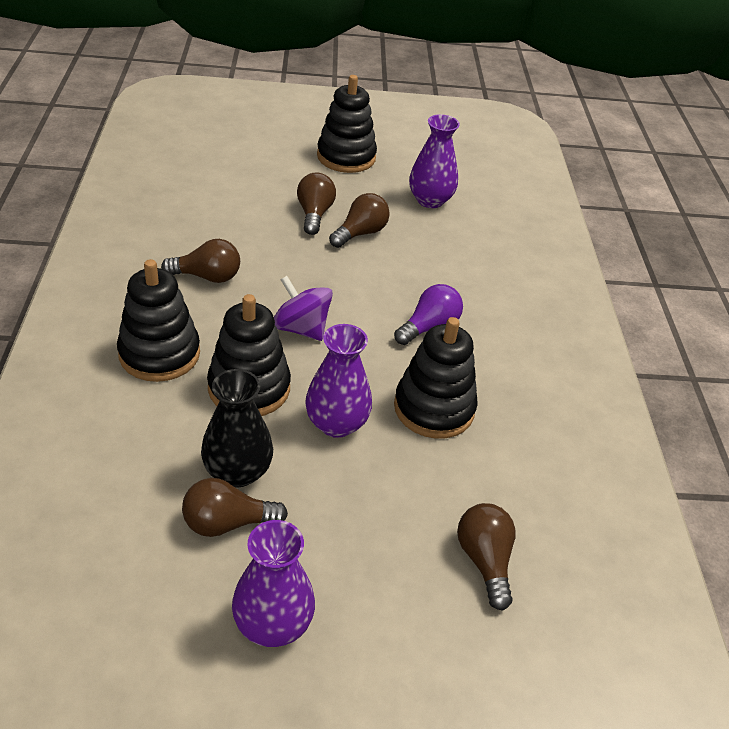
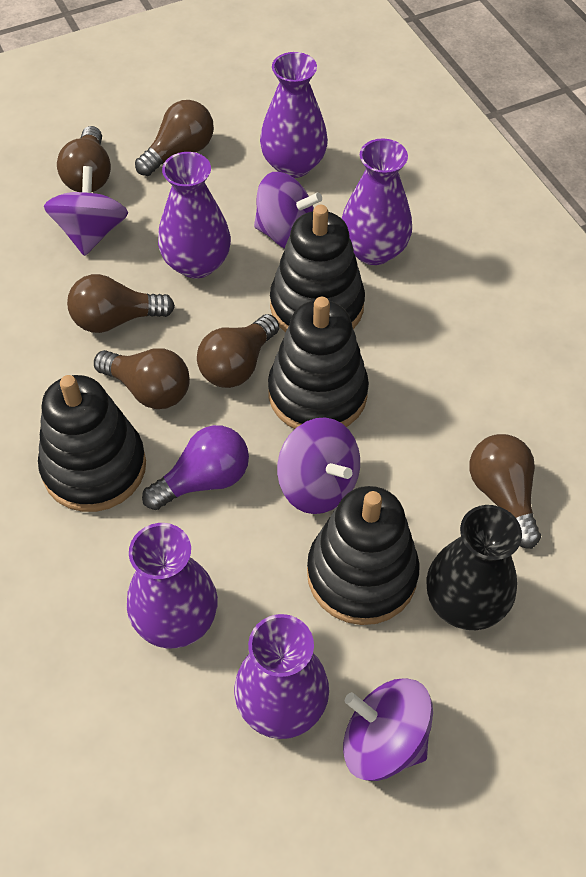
brown light bulb: 5 -> 6
purple spinning top: 1 -> 4
purple vase: 3 -> 5

